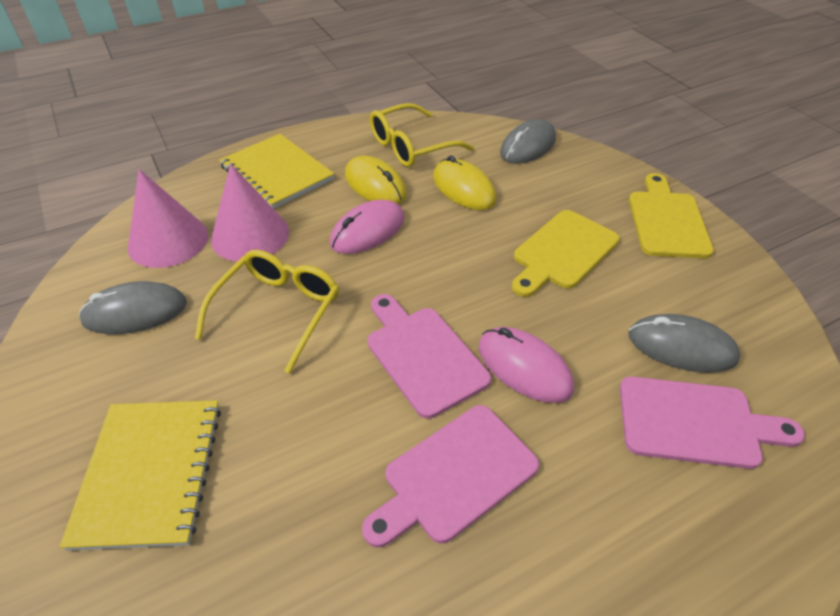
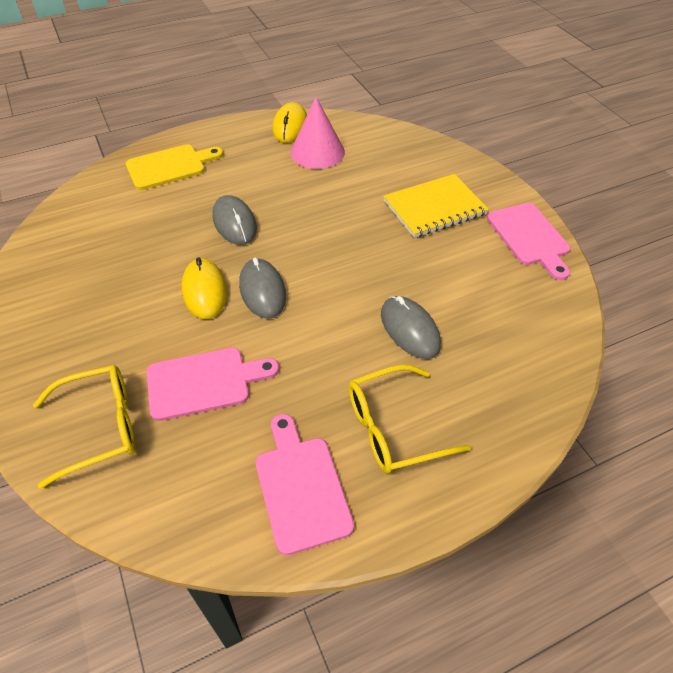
pink cone: 2 -> 1
pink mouse: 2 -> 0
yellow cutting board: 2 -> 1
yellow notebook: 2 -> 1

